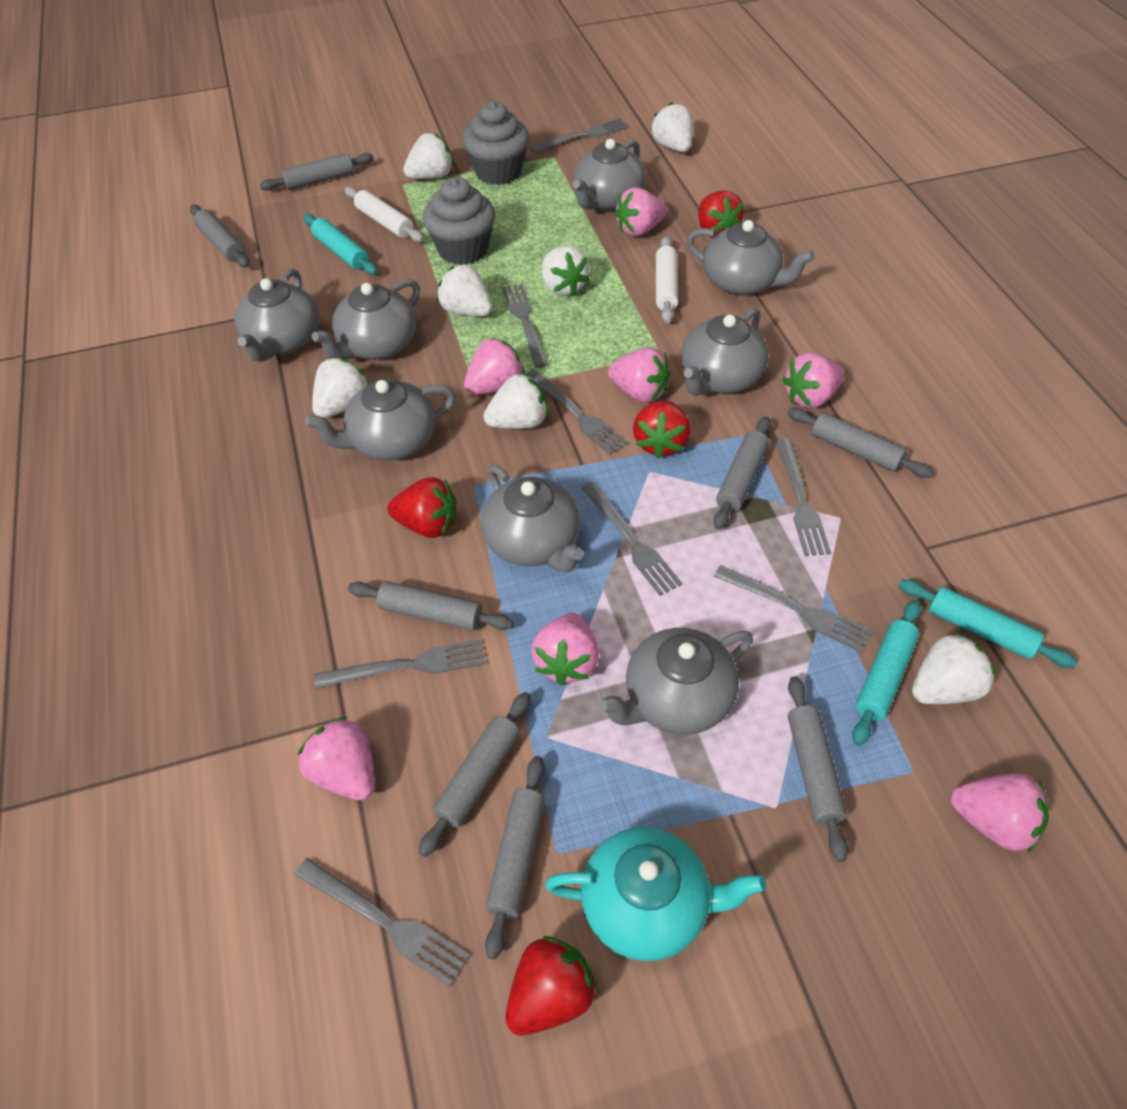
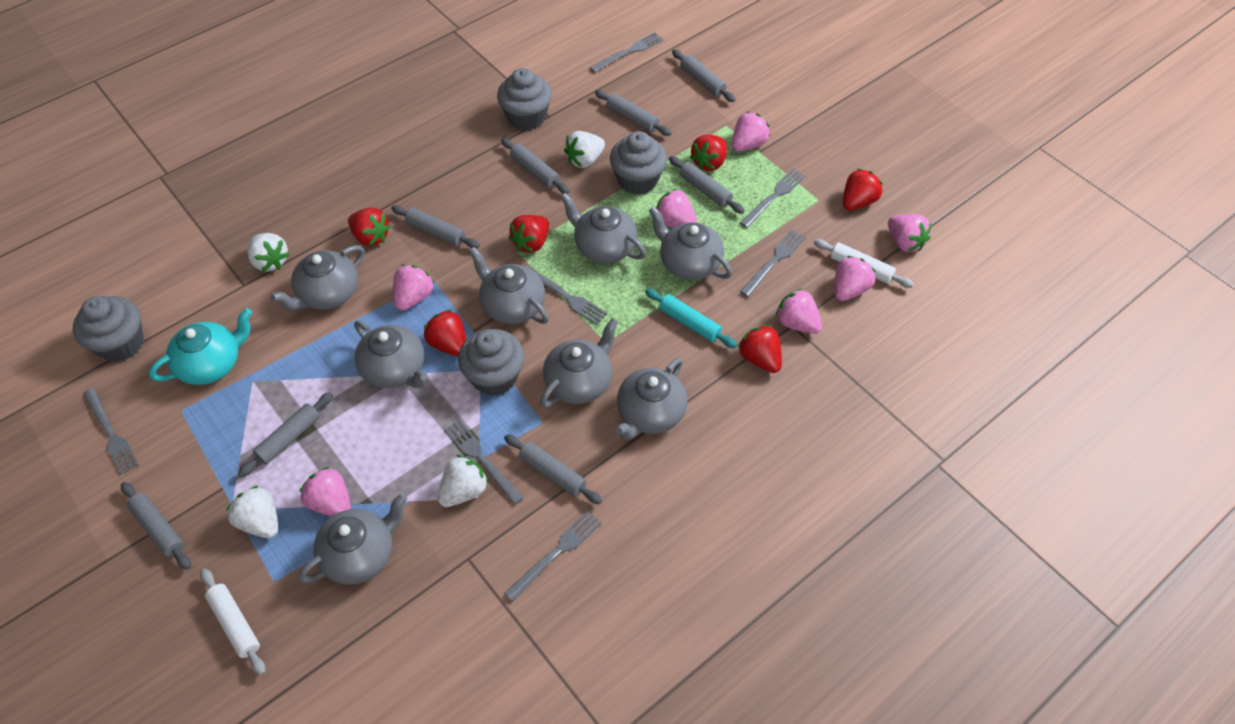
grey cupcake: 2 -> 4
grey fork: 8 -> 7
red strawberry: 4 -> 6
turquoise rolling pin: 3 -> 1
white strawberry: 7 -> 4

